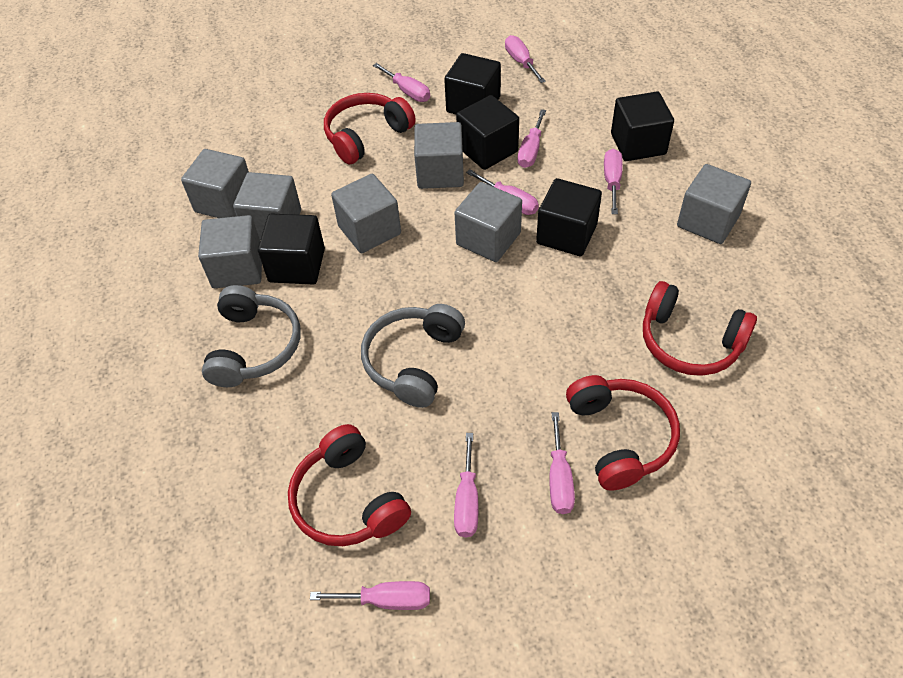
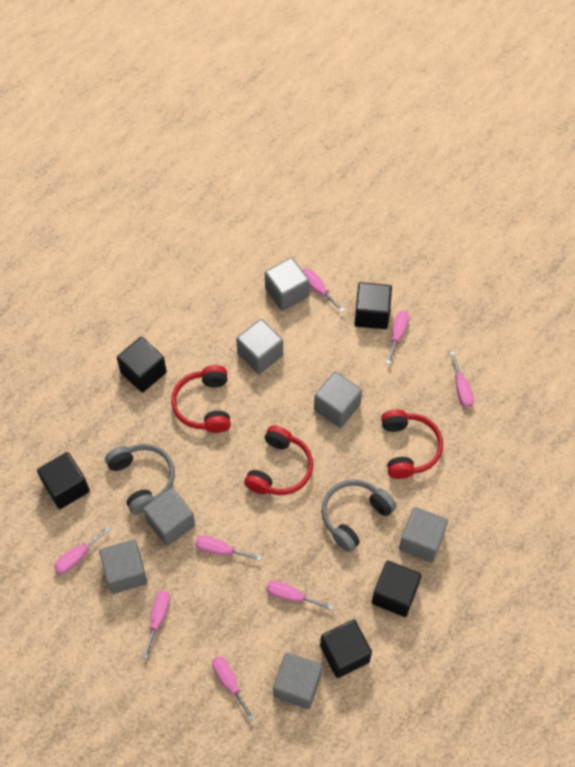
red headphones: 4 -> 3

